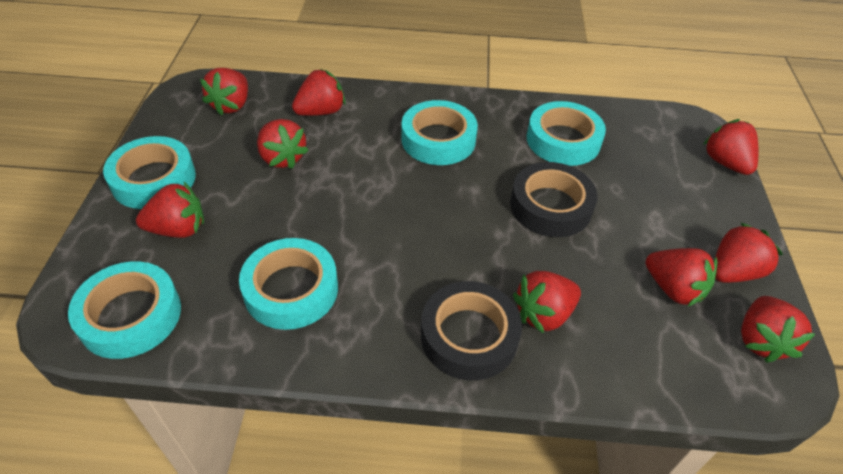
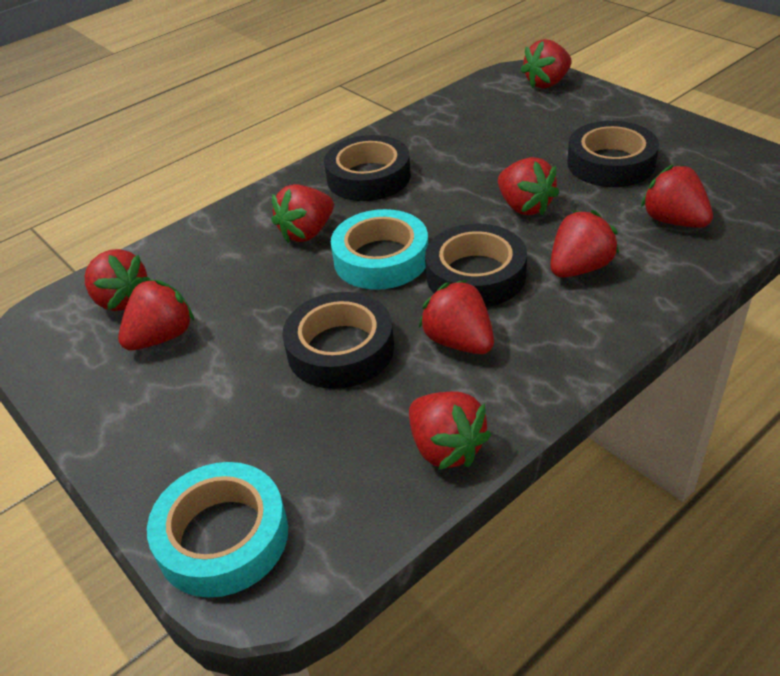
black tape: 2 -> 4
turquoise tape: 5 -> 2

